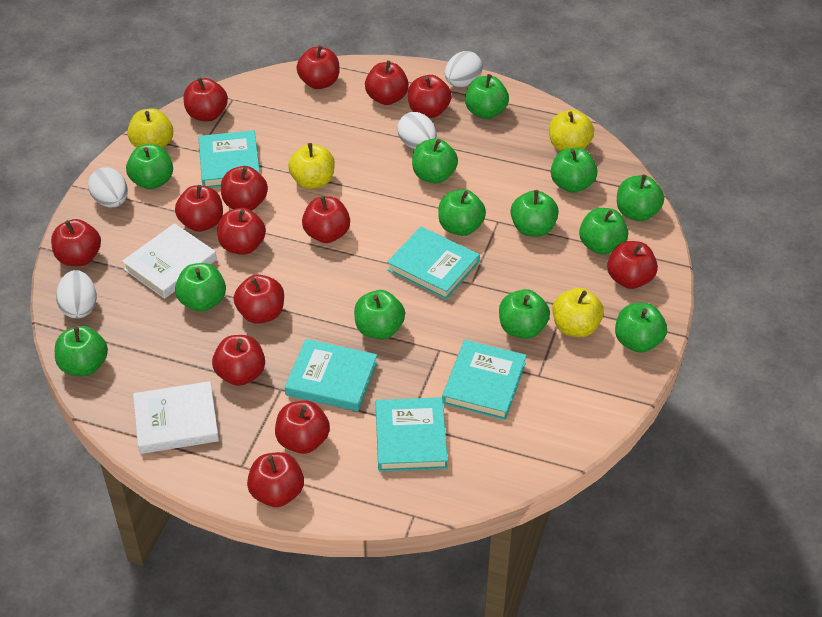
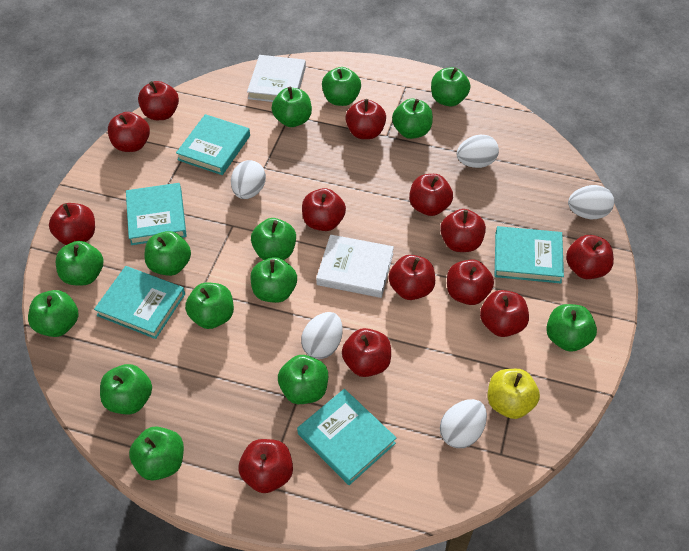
green apple: 13 -> 14
red apple: 14 -> 13
white egg: 4 -> 5
yellow apple: 4 -> 1

